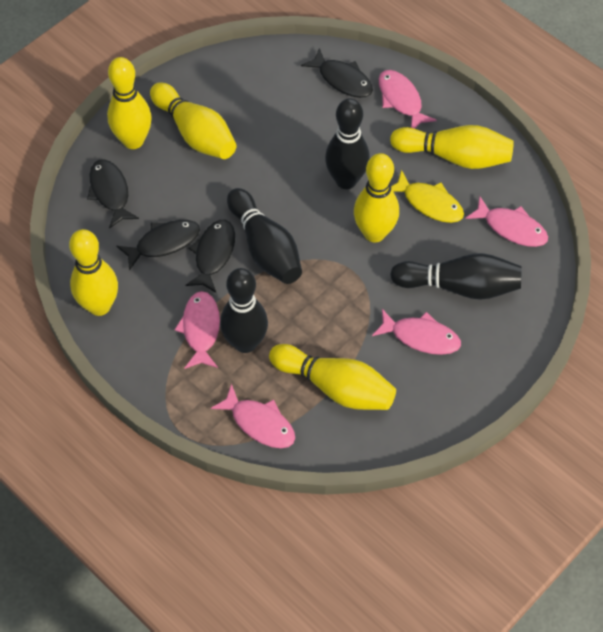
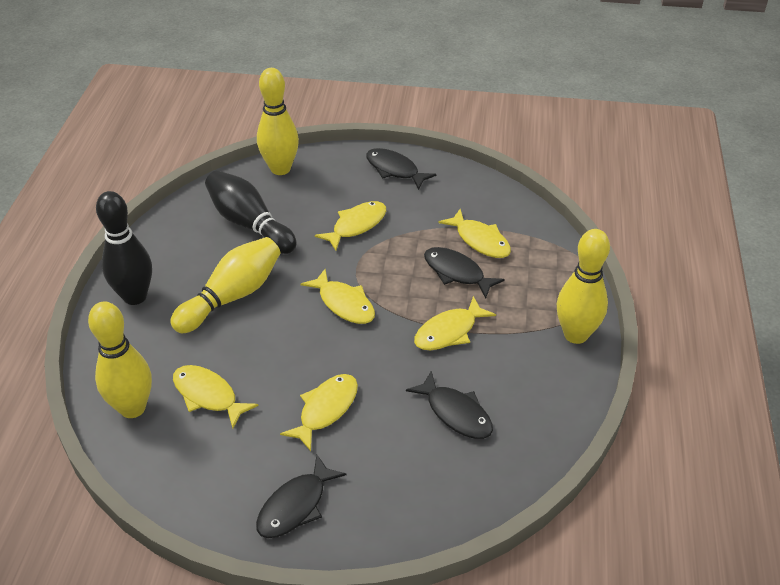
black bowling pin: 4 -> 2
pink fish: 5 -> 0
yellow bowling pin: 6 -> 4
yellow fish: 1 -> 6

